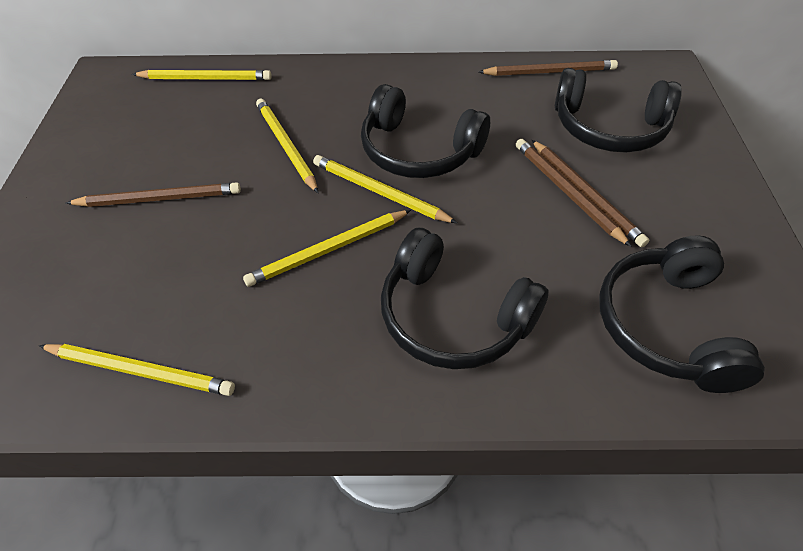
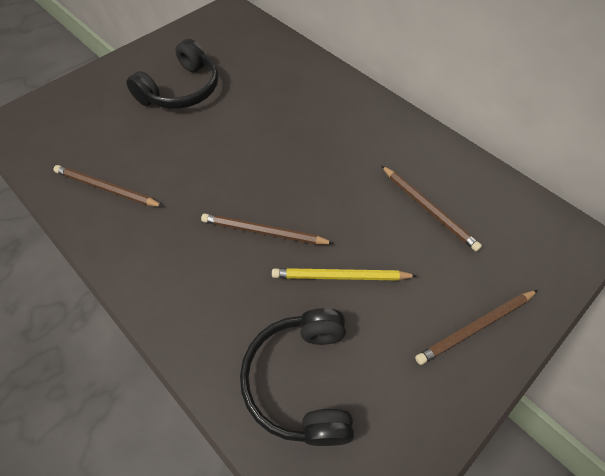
black headphones: 4 -> 2
yellow pencil: 5 -> 1

